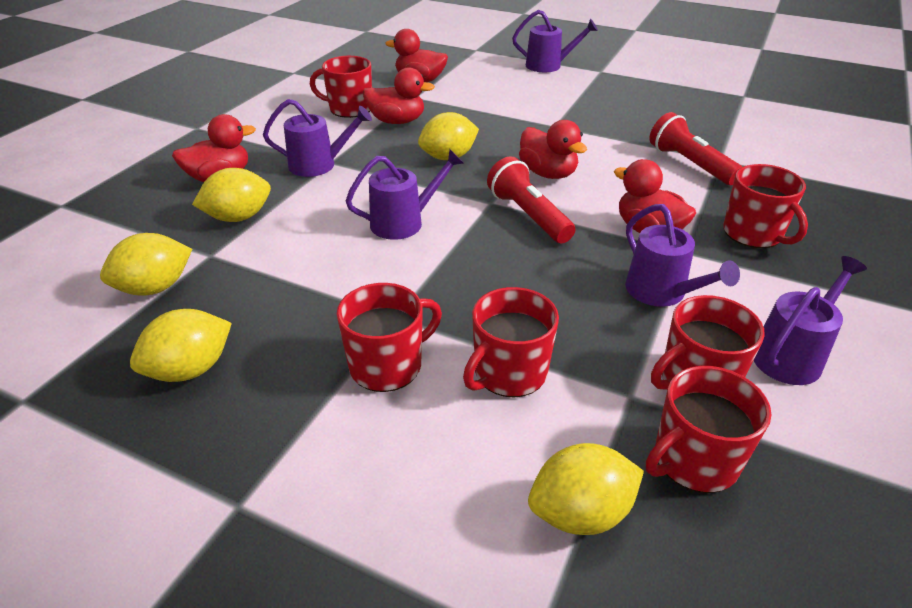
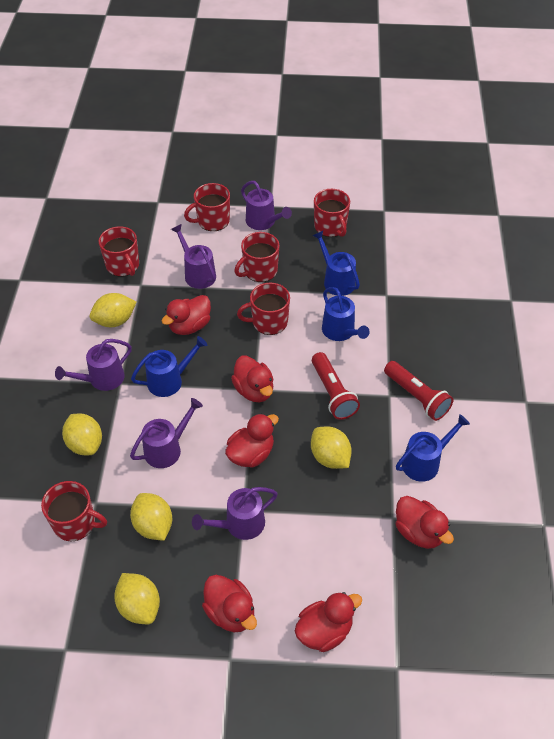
blue watering can: 0 -> 4
red duck: 5 -> 6

